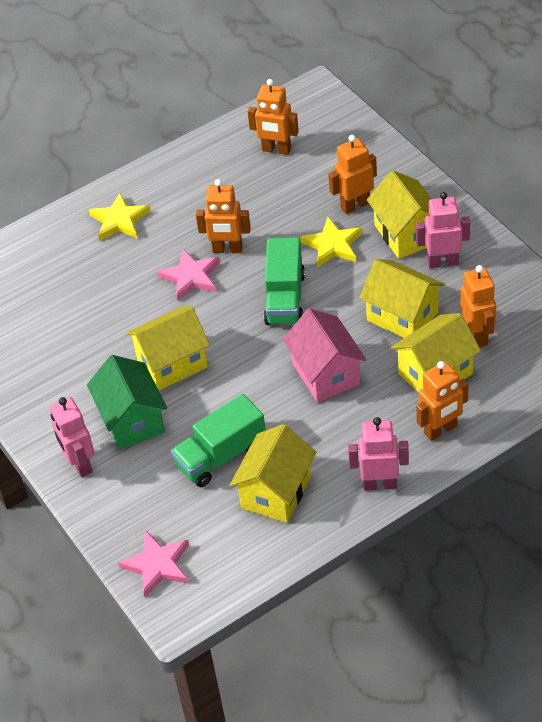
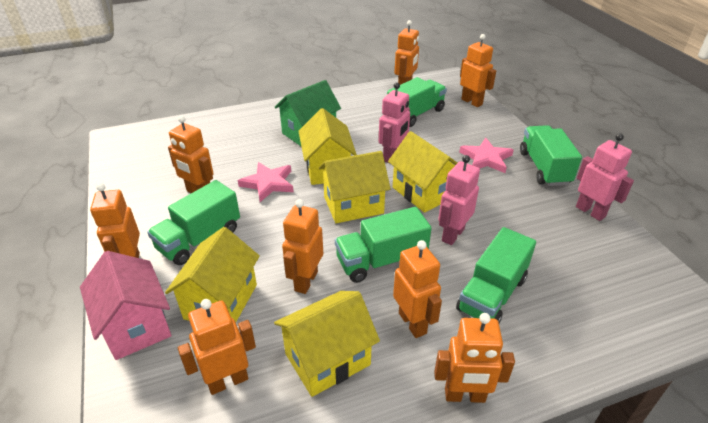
green truck: 2 -> 5
orange robot: 5 -> 8
yellow star: 2 -> 0

